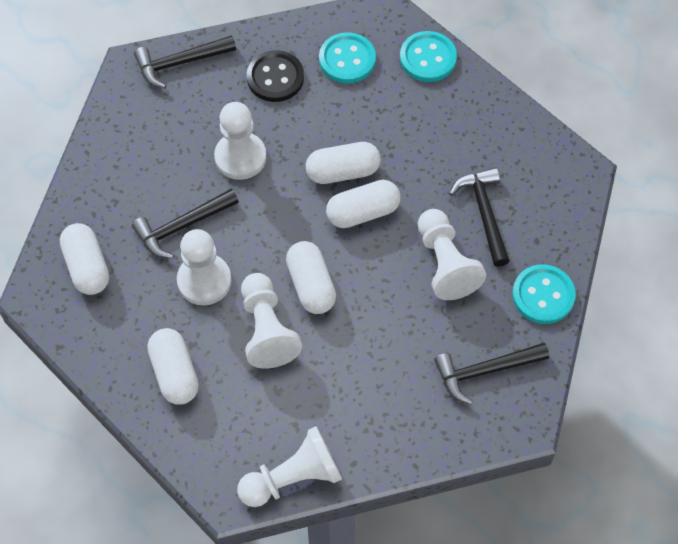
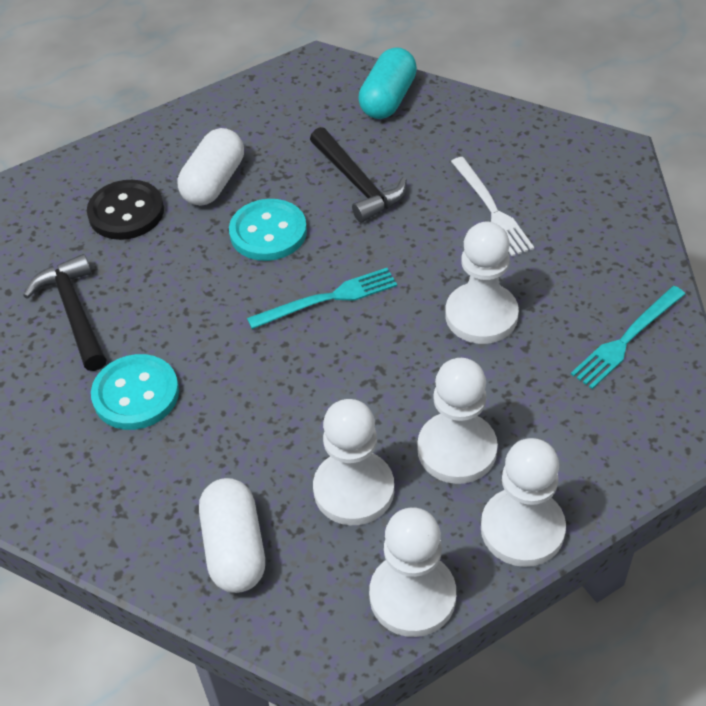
black hammer: 4 -> 2
turquoise button: 3 -> 2
turquoise capsule: 0 -> 1
turquoise fork: 0 -> 2
white capsule: 5 -> 2
white fork: 0 -> 1

